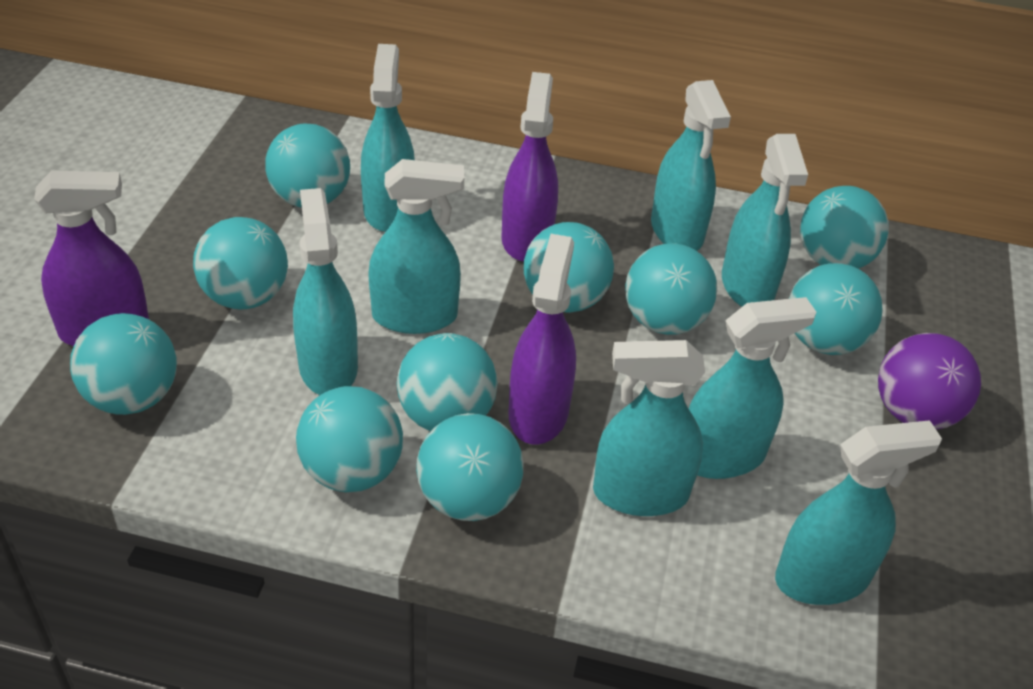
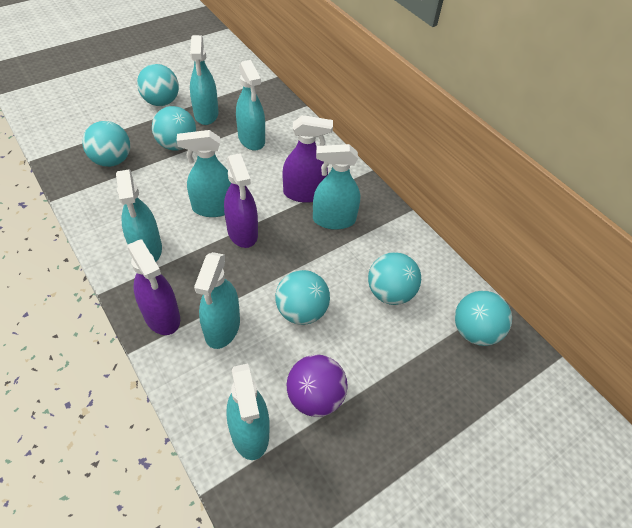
turquoise ball: 10 -> 6
turquoise spray bottle: 8 -> 7

